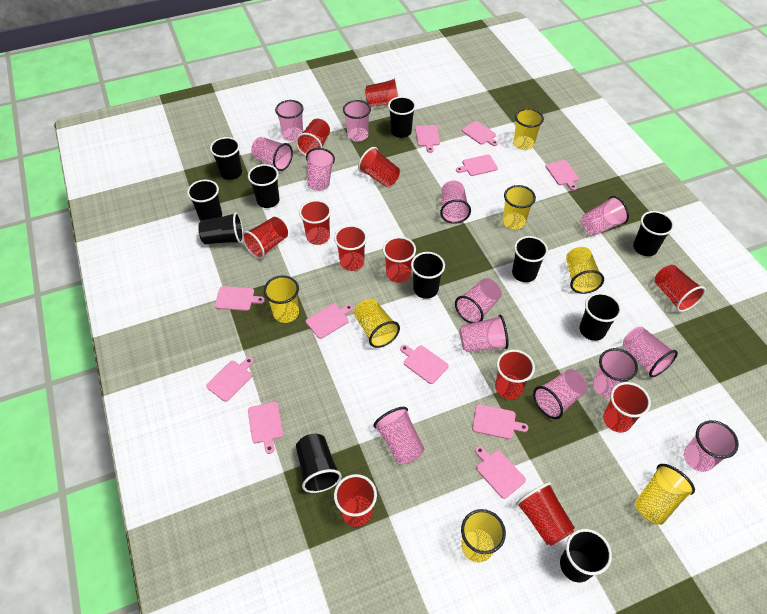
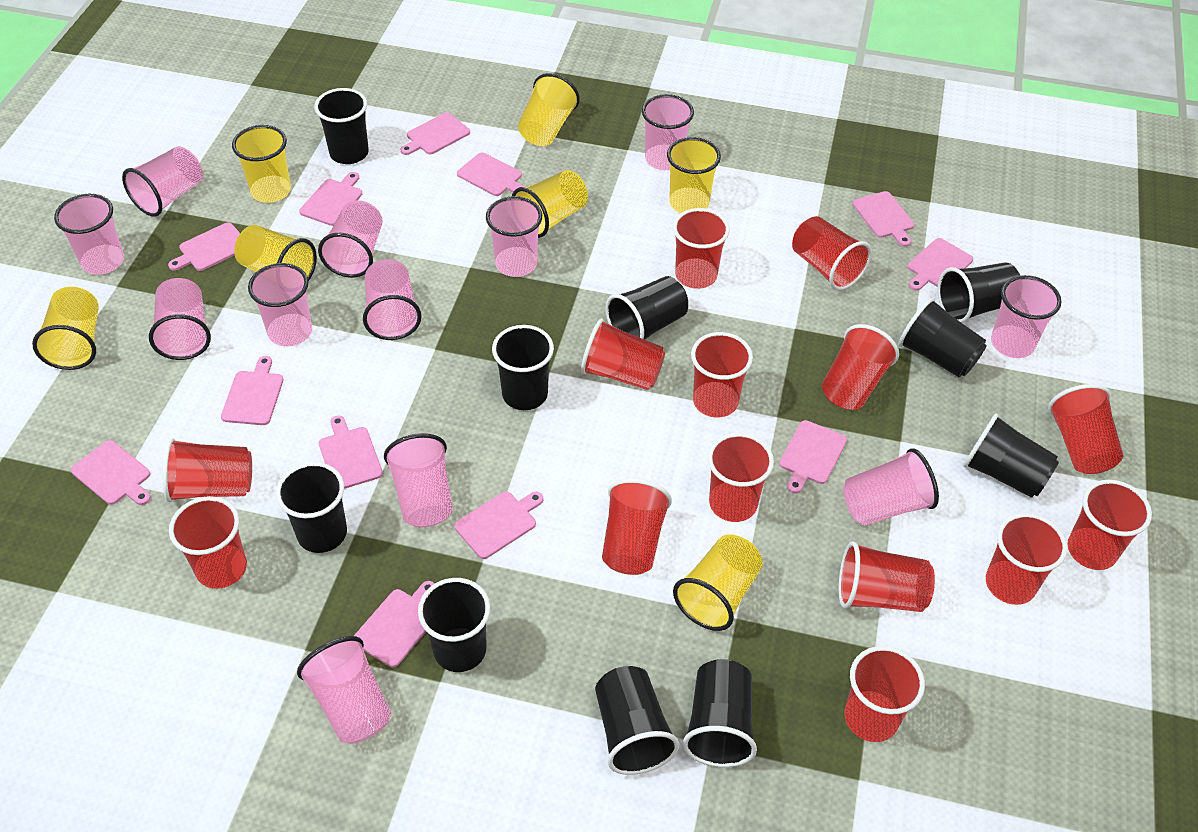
black cup: 11 -> 10
pink cup: 13 -> 12
pink cutting board: 11 -> 12
red cup: 12 -> 14

